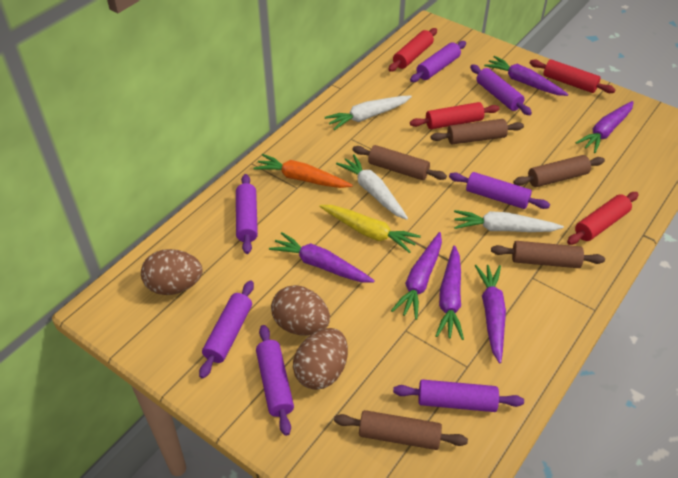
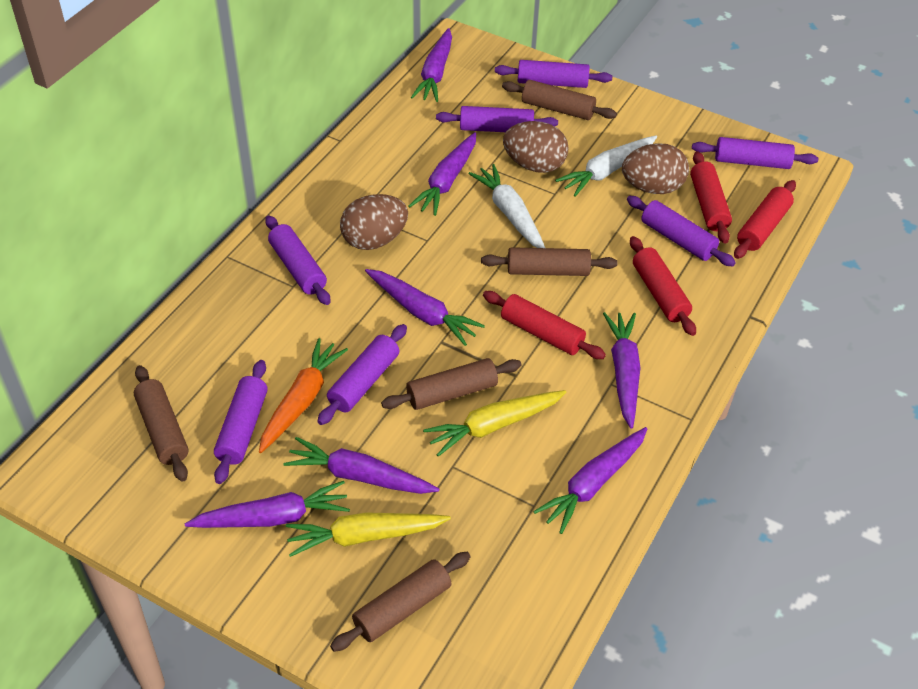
purple carrot: 6 -> 7
white carrot: 3 -> 2
yellow carrot: 1 -> 2

